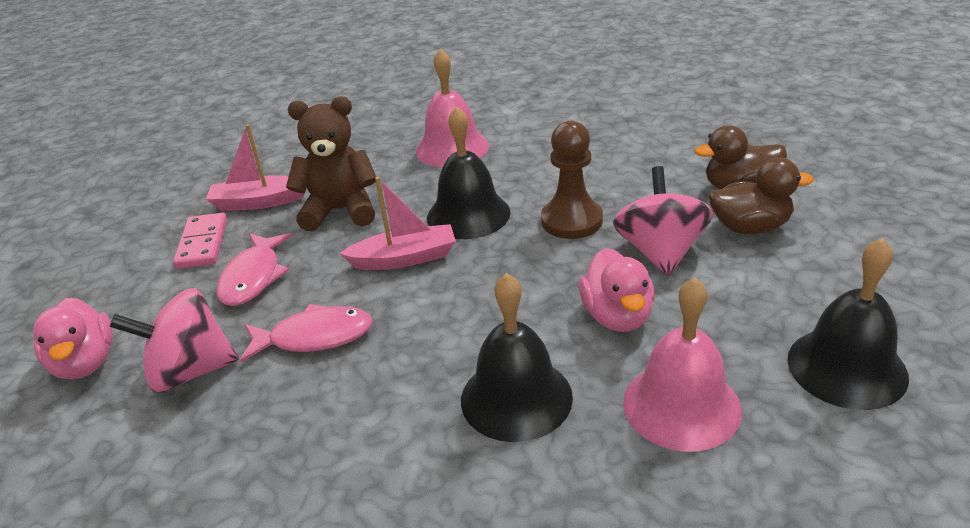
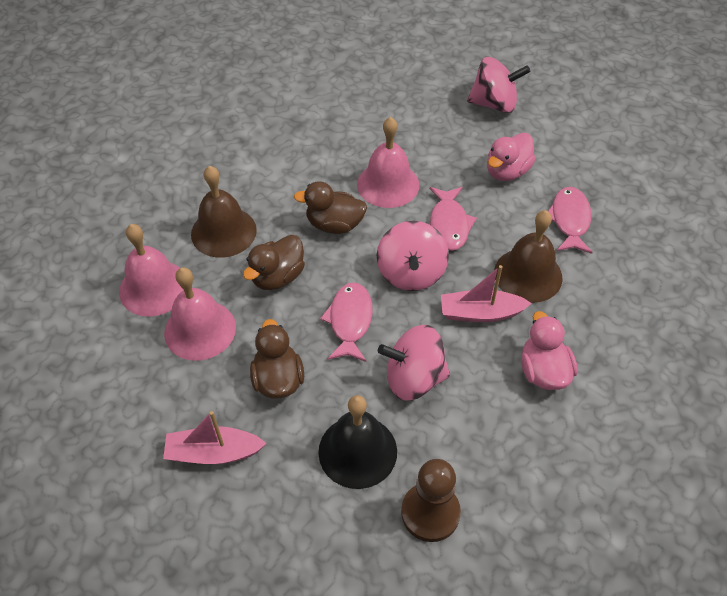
black bell: 3 -> 1
brown bell: 0 -> 2
brown duck: 2 -> 3
brown teddy bear: 1 -> 0
pink bell: 2 -> 3
pink domino: 1 -> 0
pink fish: 2 -> 3
pink spinning top: 2 -> 3

